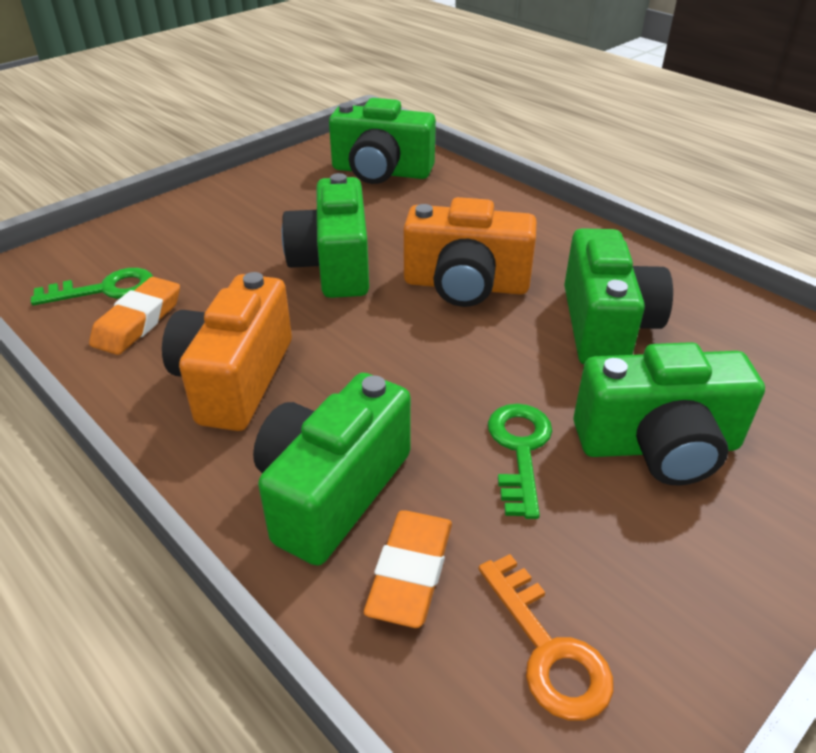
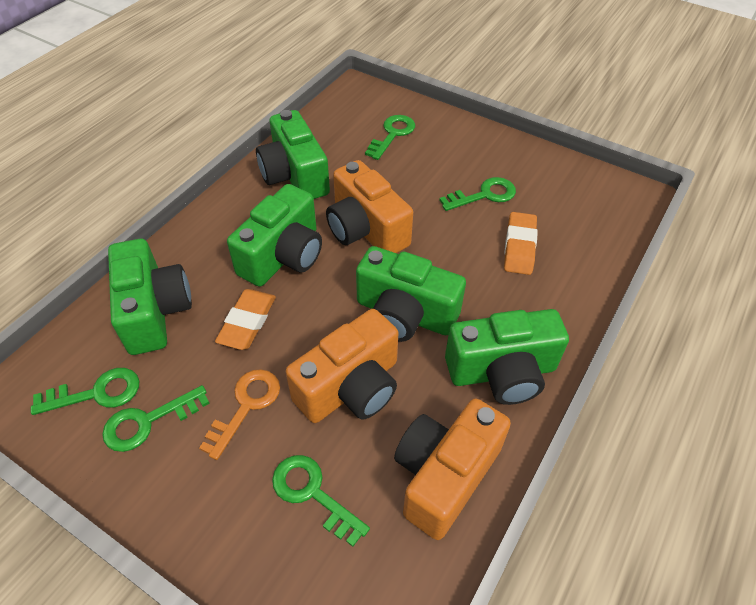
green key: 2 -> 5
orange camera: 2 -> 3

